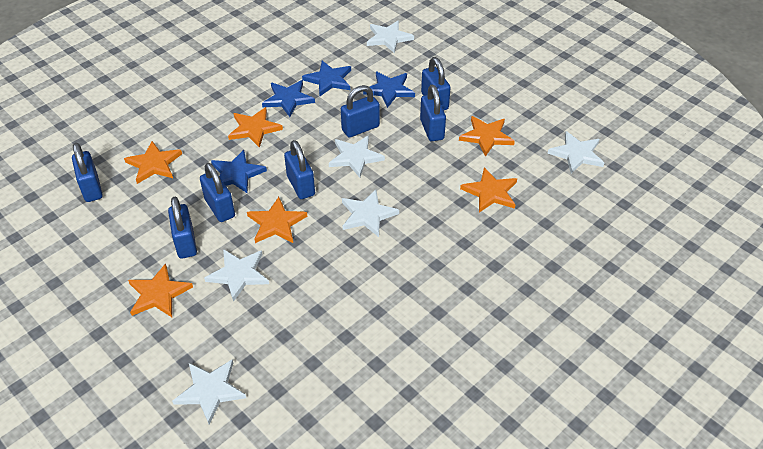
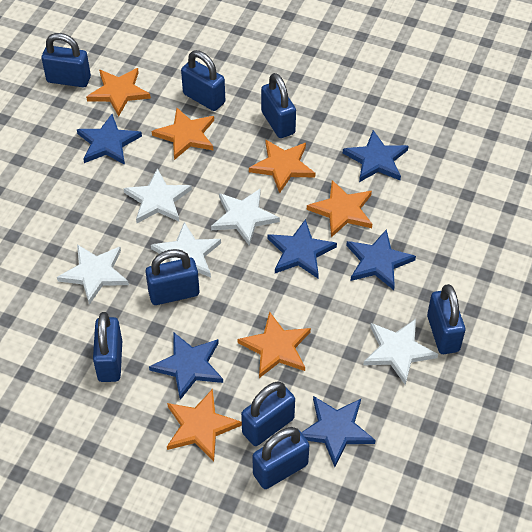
blue padlock: 7 -> 8
blue star: 4 -> 6
white star: 6 -> 5

